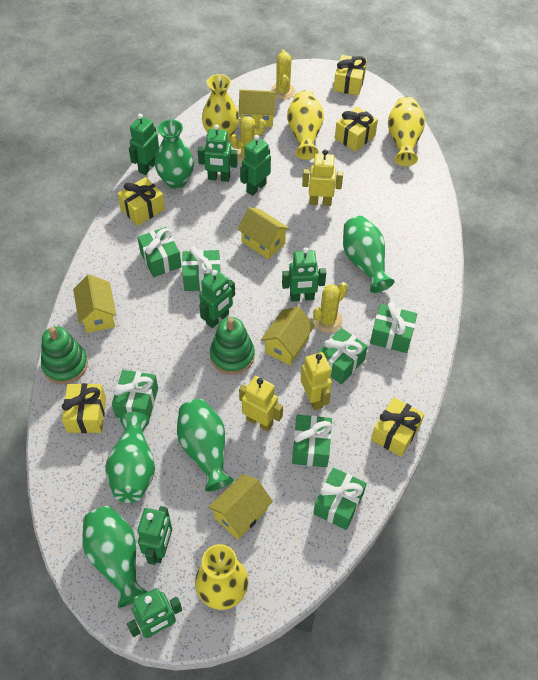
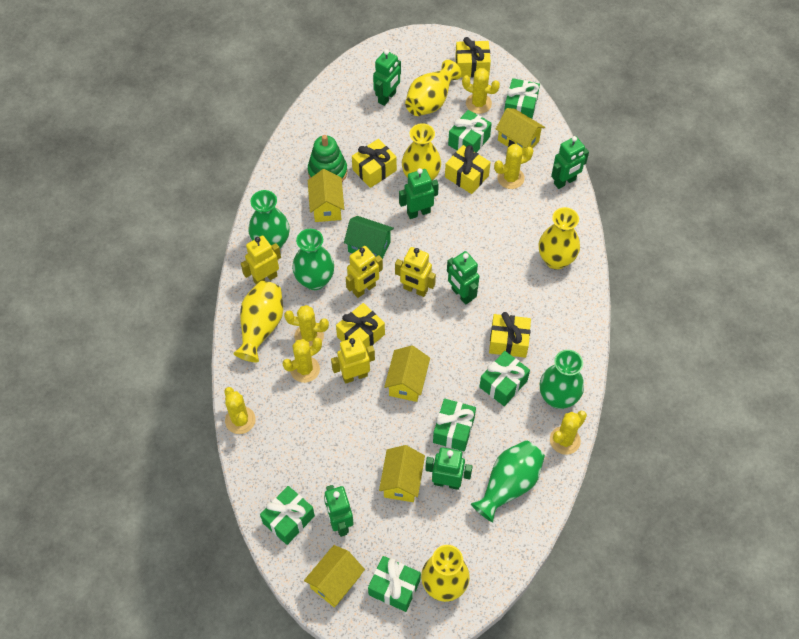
green gift: 7 -> 6
green house: 0 -> 1
green robot: 7 -> 6
green stacking toy: 2 -> 1
green vase: 5 -> 4
yellow cactus: 3 -> 6
yellow robot: 3 -> 4
yellow vase: 4 -> 5

